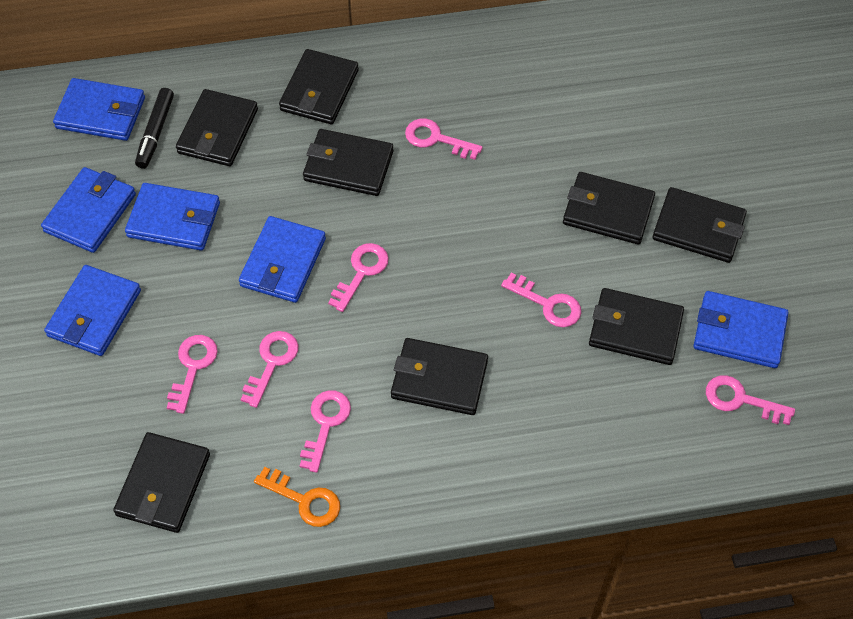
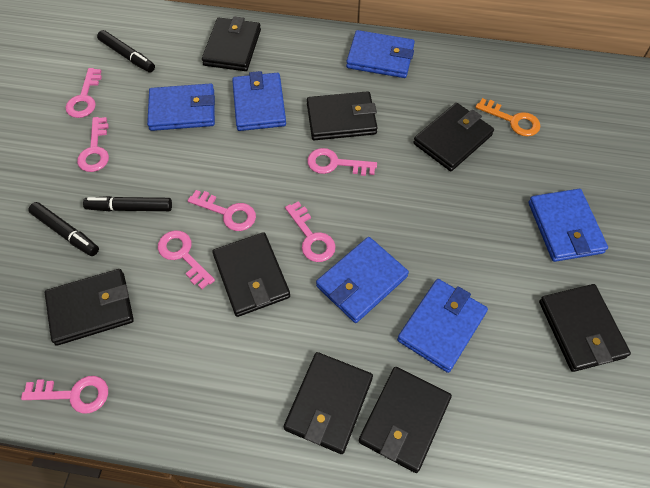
black marker: 1 -> 3

